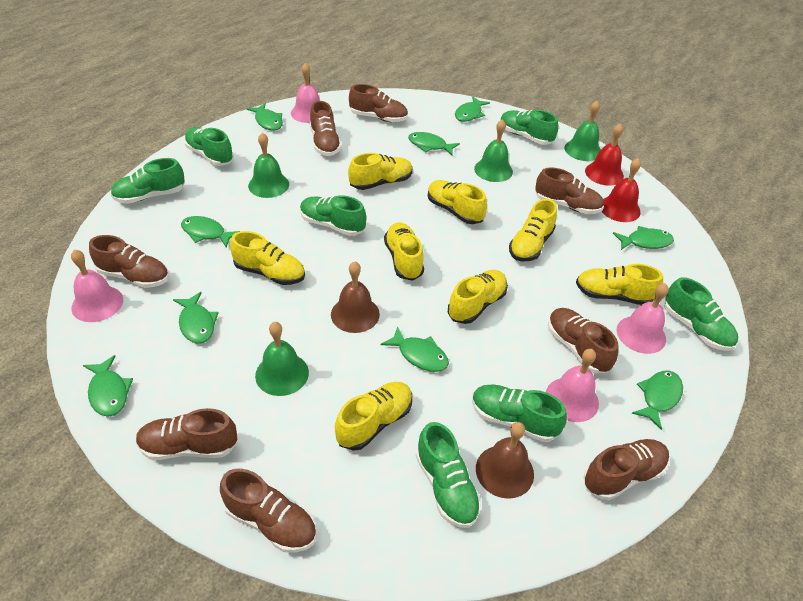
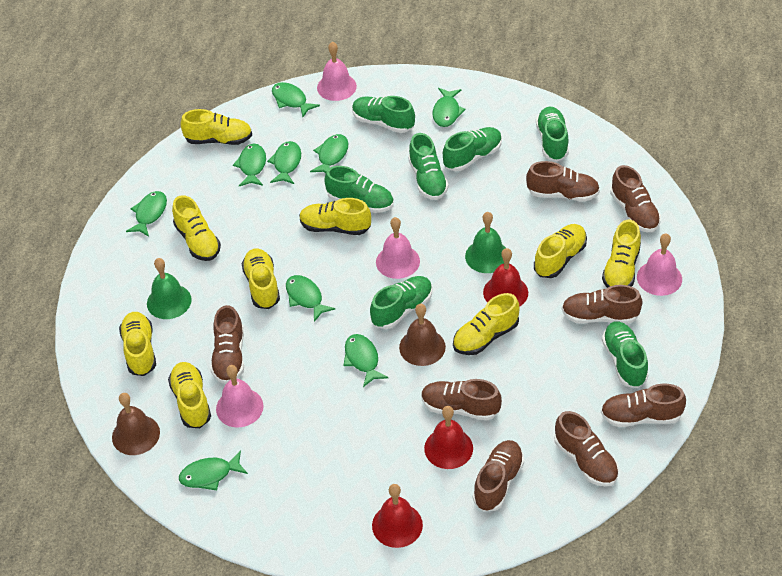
green bell: 4 -> 2
red bell: 2 -> 3
yellow shoe: 8 -> 9

